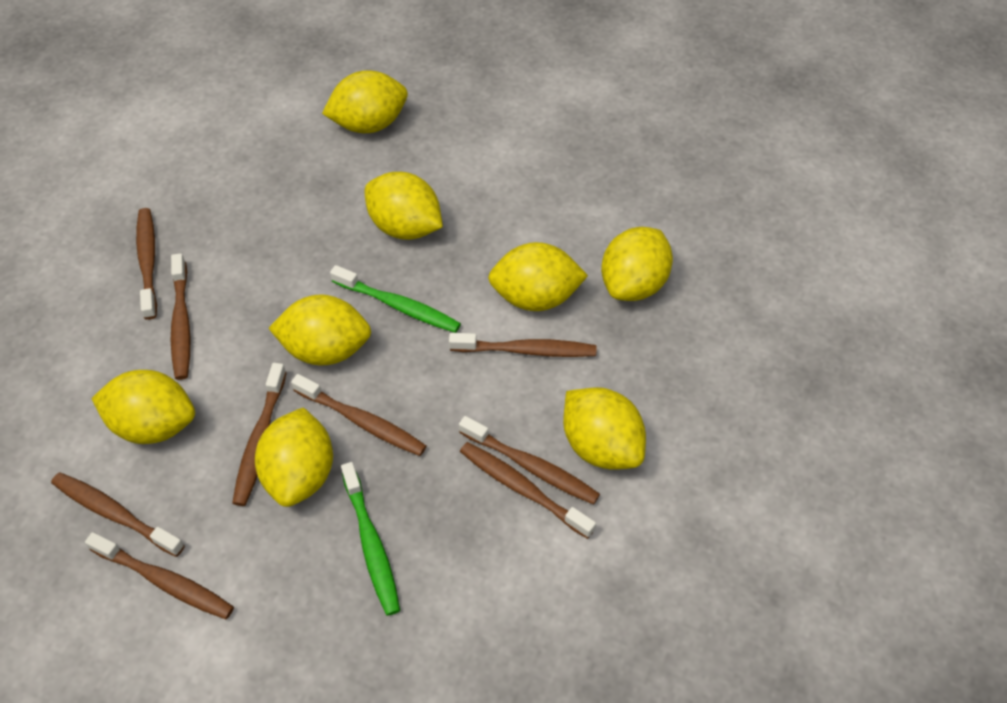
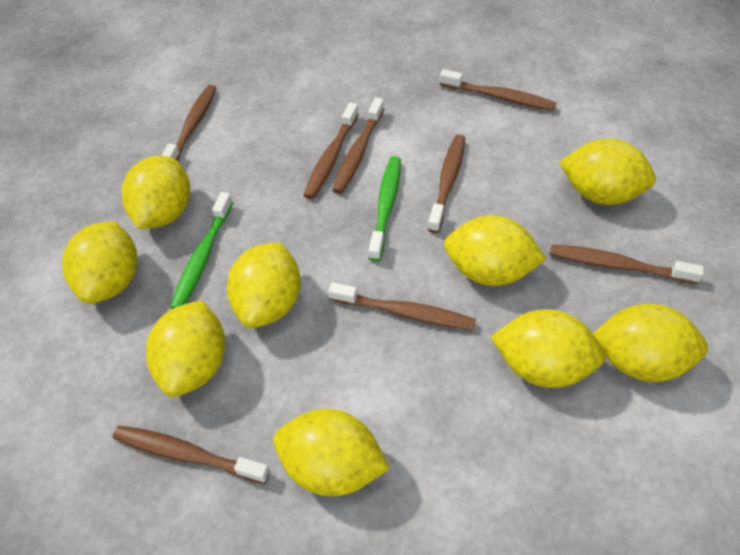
brown toothbrush: 9 -> 8
yellow lemon: 8 -> 9

